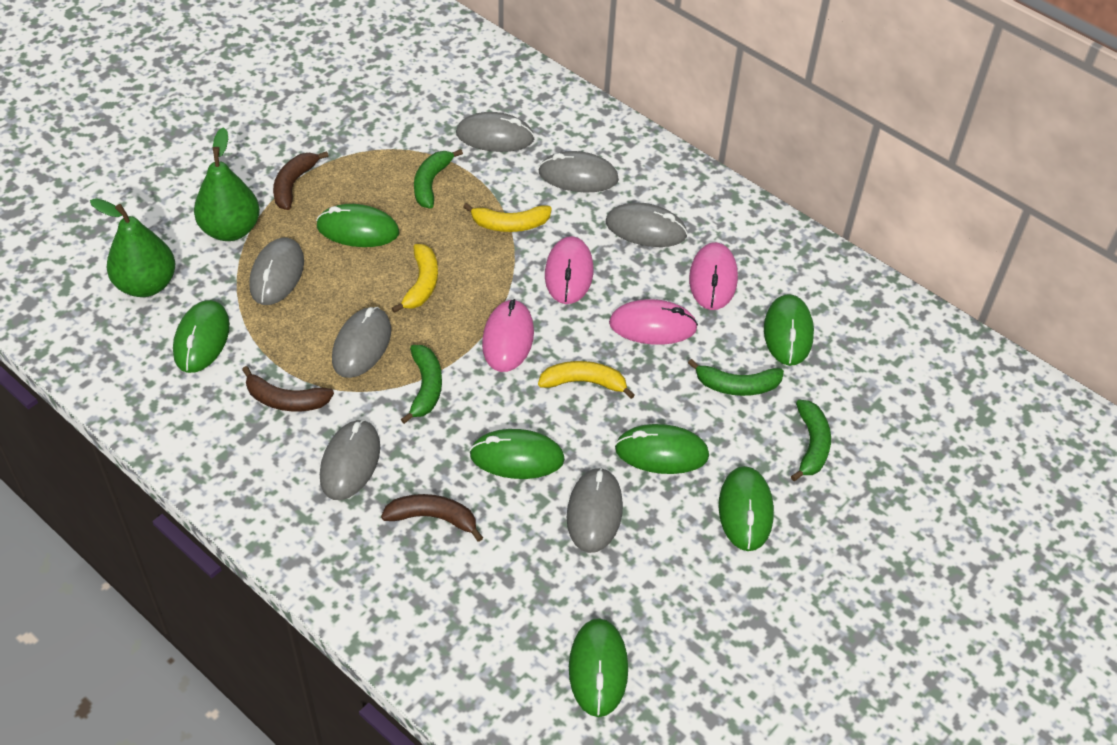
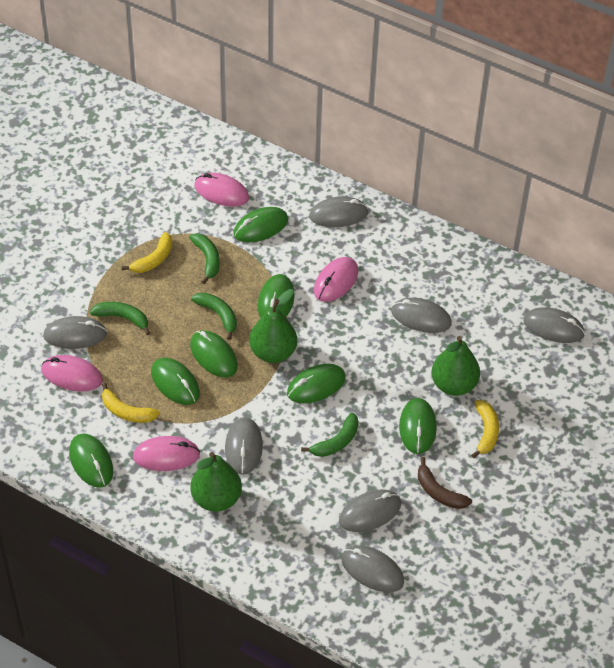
brown banana: 3 -> 1
green pear: 2 -> 3

